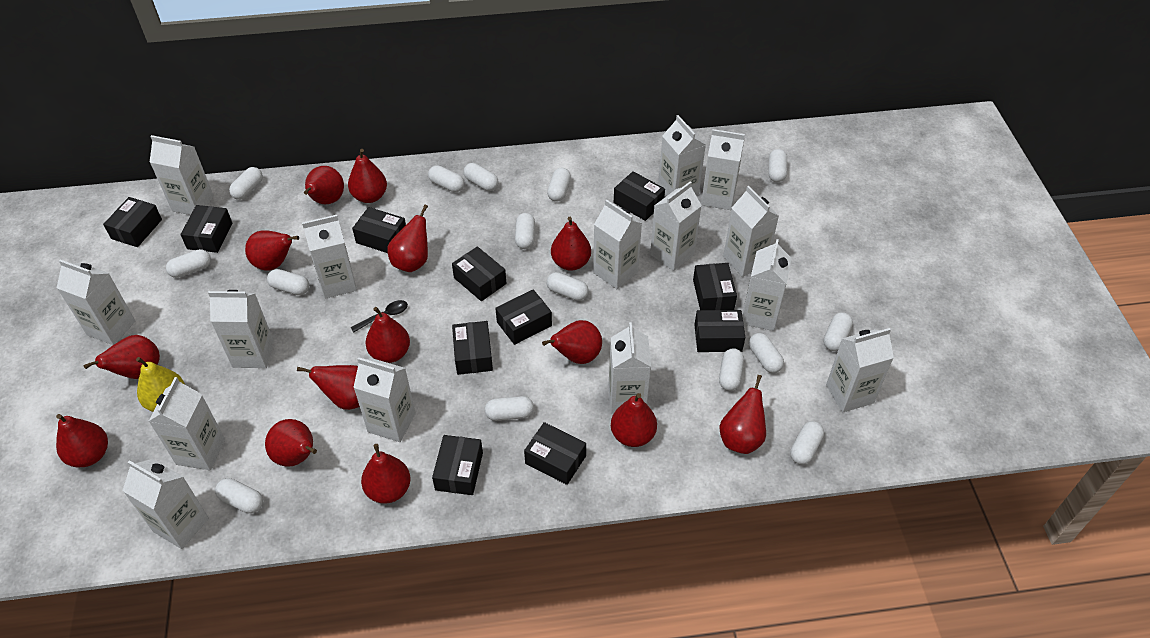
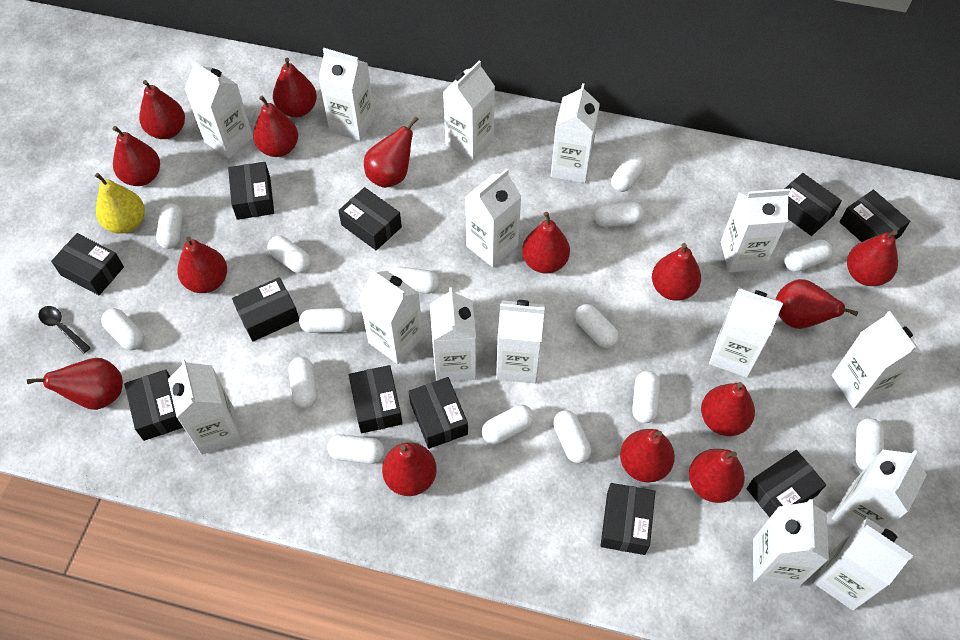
red pear: 14 -> 15

